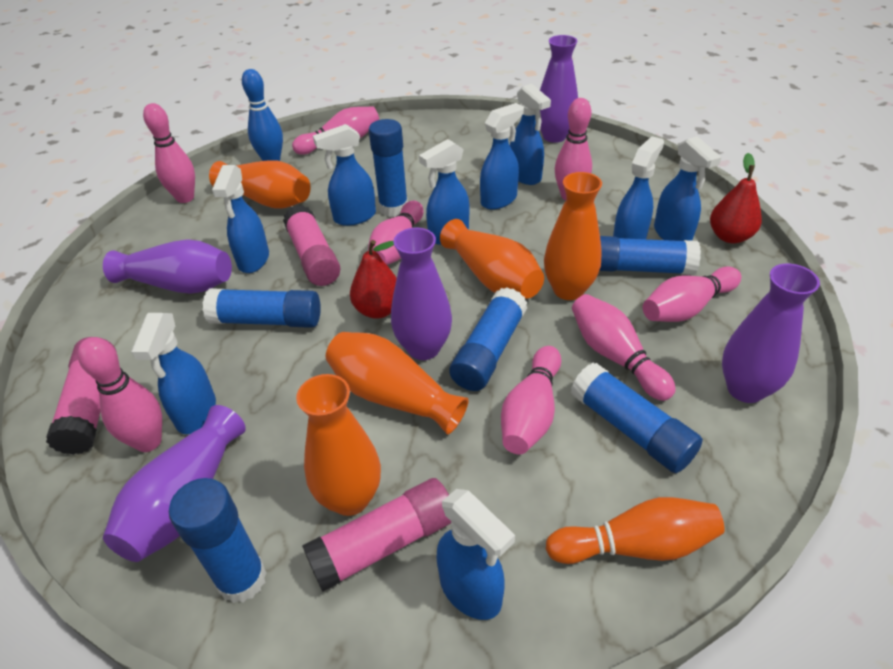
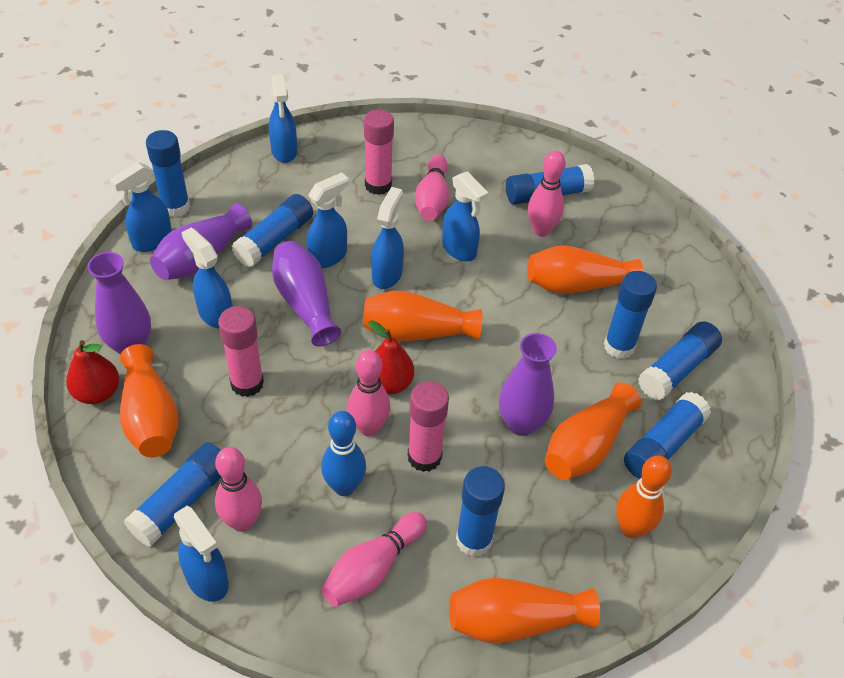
blue glue stick: 6 -> 8
blue spray bottle: 9 -> 7
pink bowling pin: 8 -> 5
purple vase: 5 -> 4

